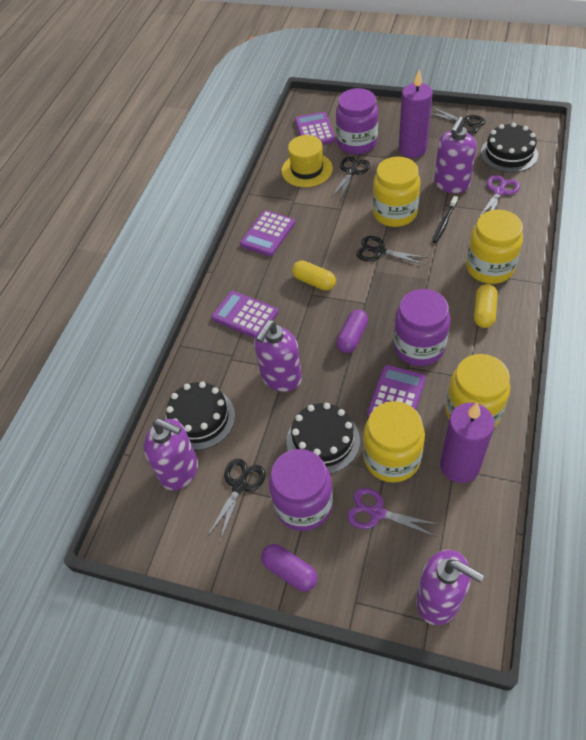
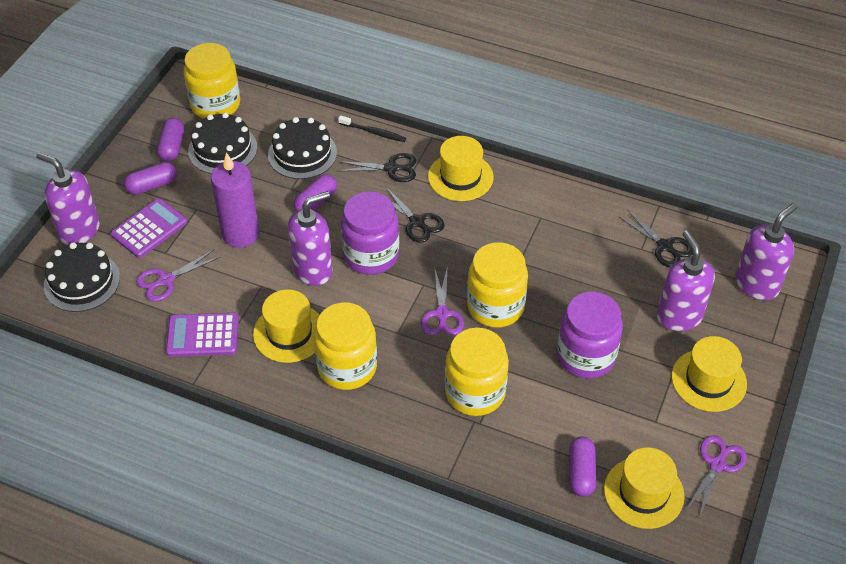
black scissors: 4 -> 3
purple calculator: 4 -> 2
purple candle: 2 -> 1
purple capsule: 2 -> 4
purple jar: 3 -> 2
purple scissors: 2 -> 3
yellow capsule: 2 -> 0
yellow hat: 1 -> 4

